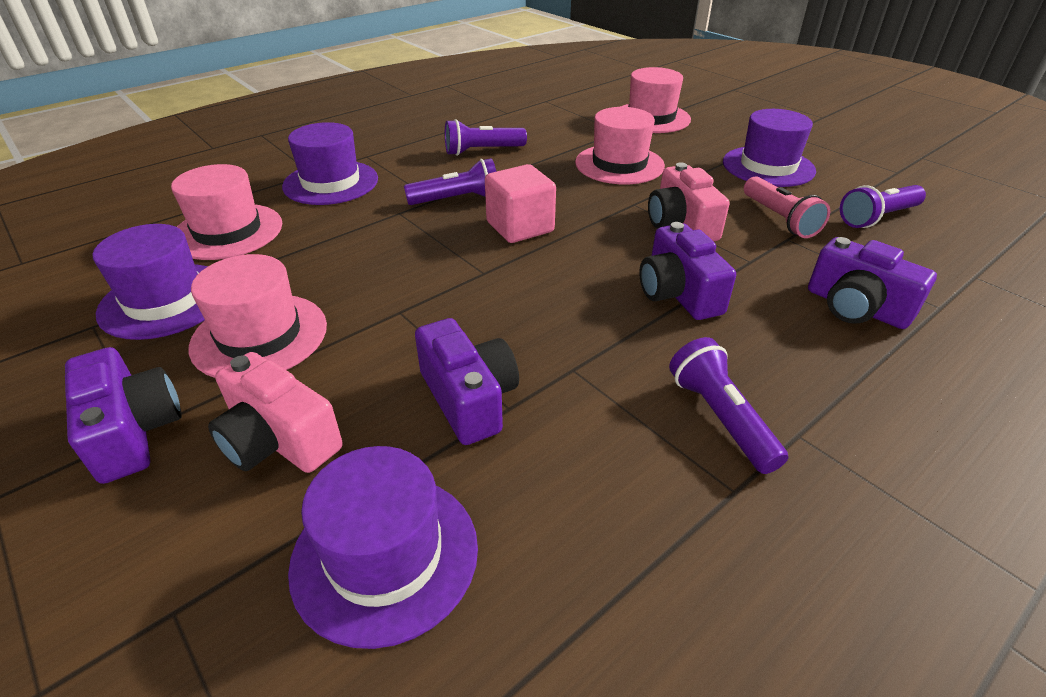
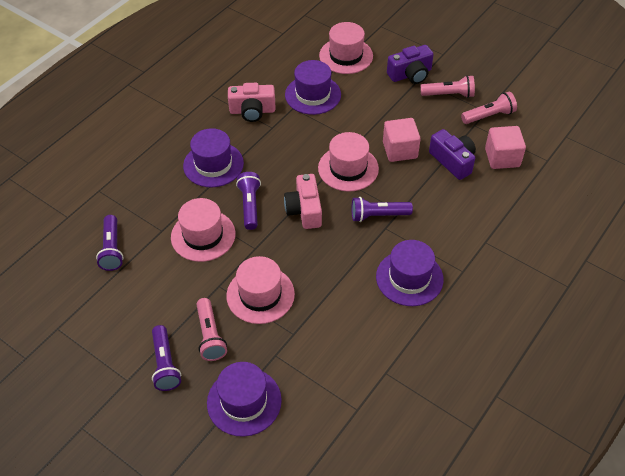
pink cube: 1 -> 2
pink flashlight: 1 -> 3
purple camera: 4 -> 2

